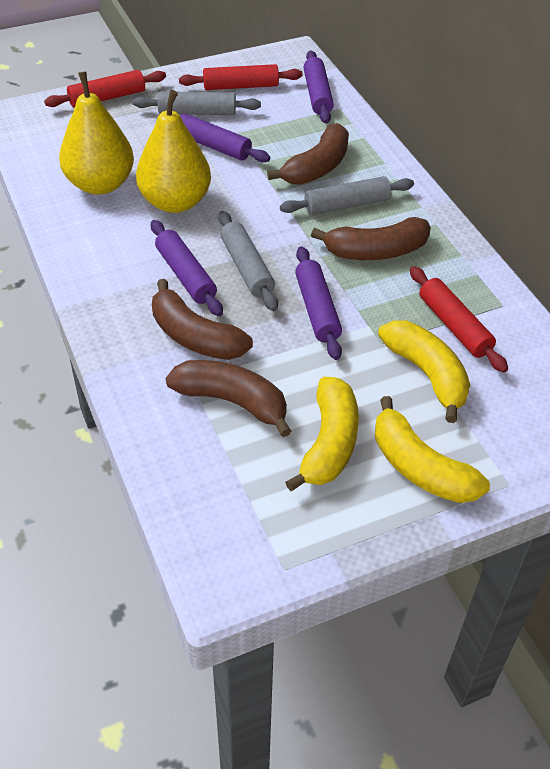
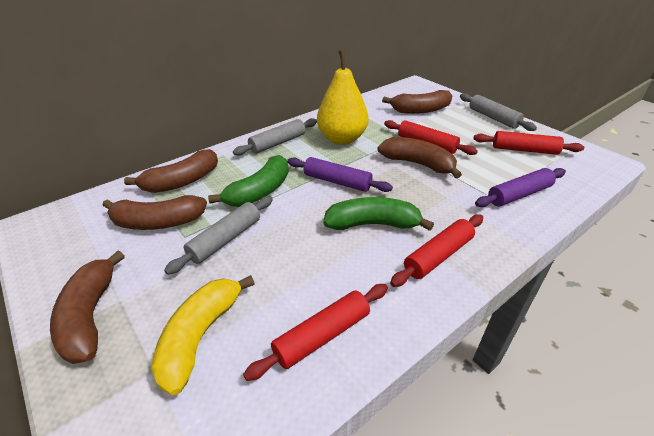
brown banana: 4 -> 5
green banana: 0 -> 2
purple rolling pin: 4 -> 2
red rolling pin: 3 -> 4
yellow banana: 3 -> 1
yellow pear: 2 -> 1

